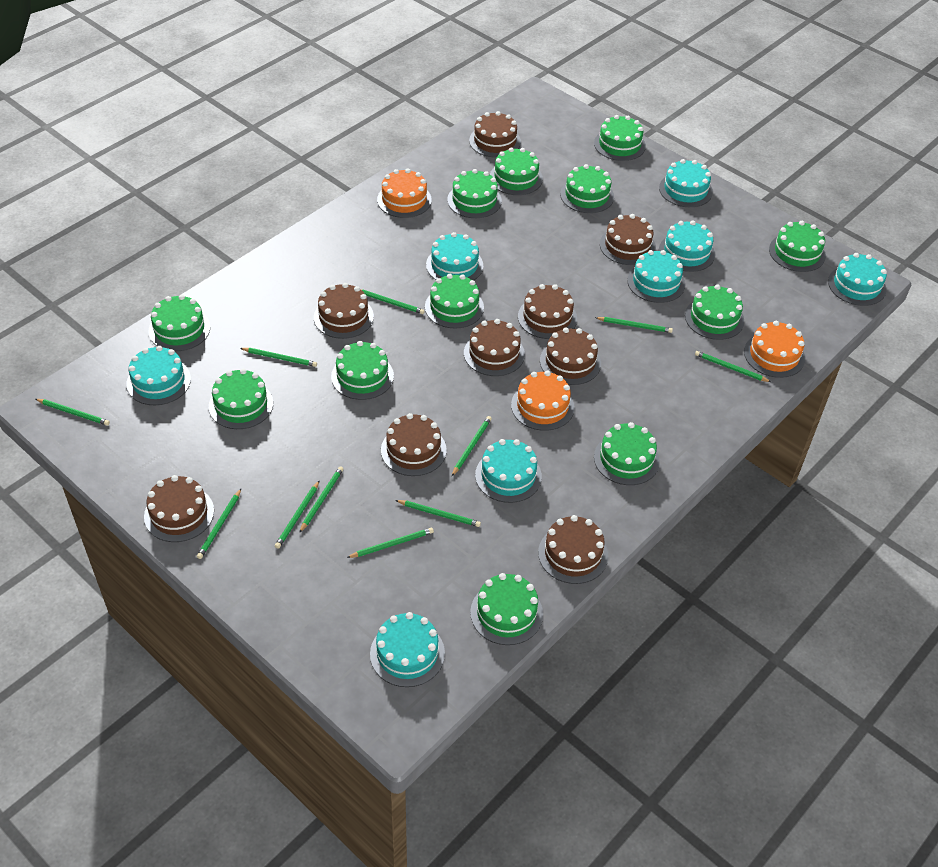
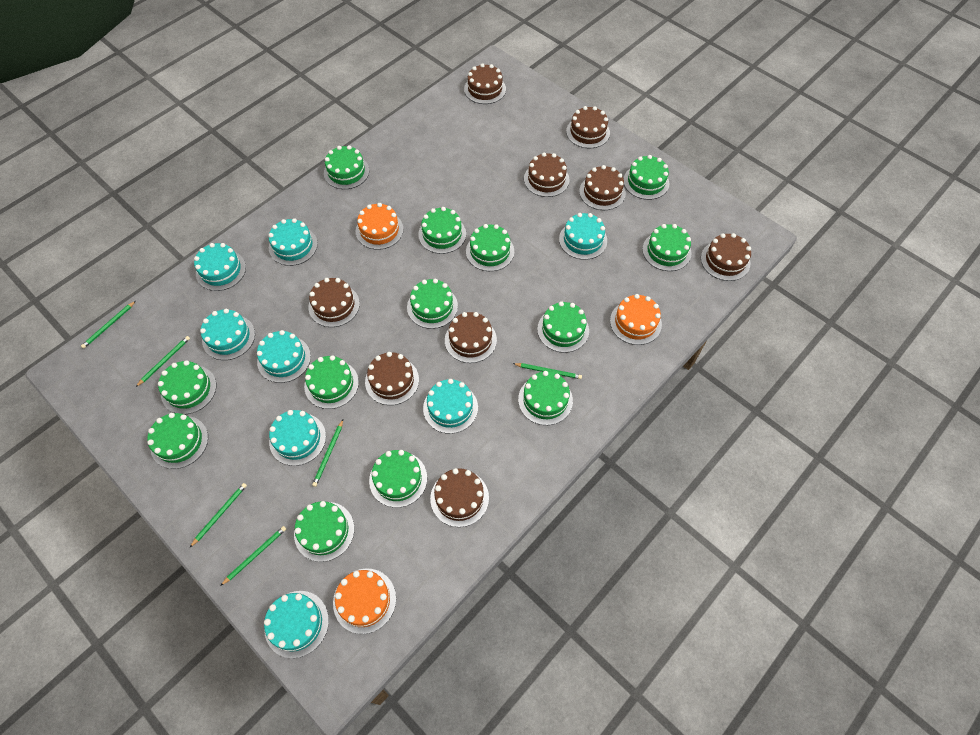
green cake: 12 -> 13
green pencil: 11 -> 6

